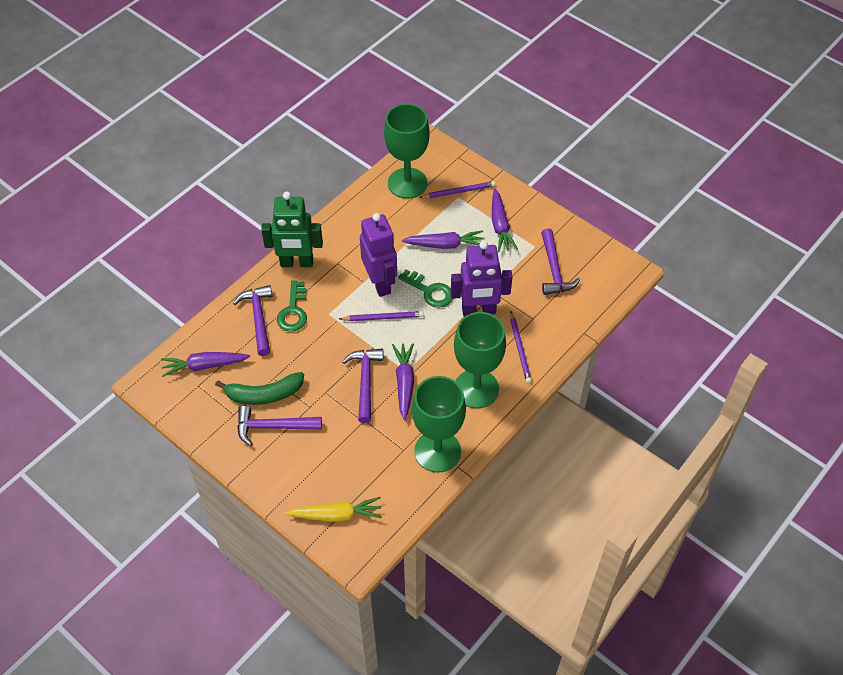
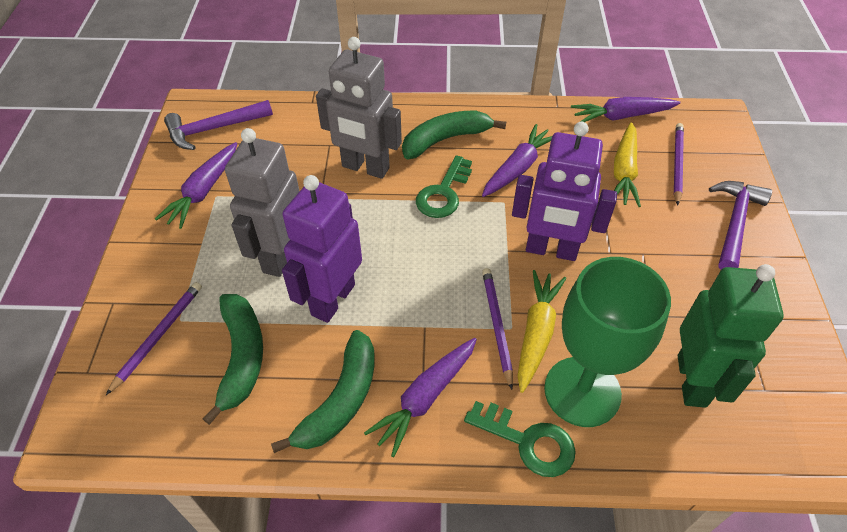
green banana: 1 -> 3
green goblet: 3 -> 1
grey robot: 0 -> 2
purple hammer: 4 -> 2
yellow carrot: 1 -> 2

